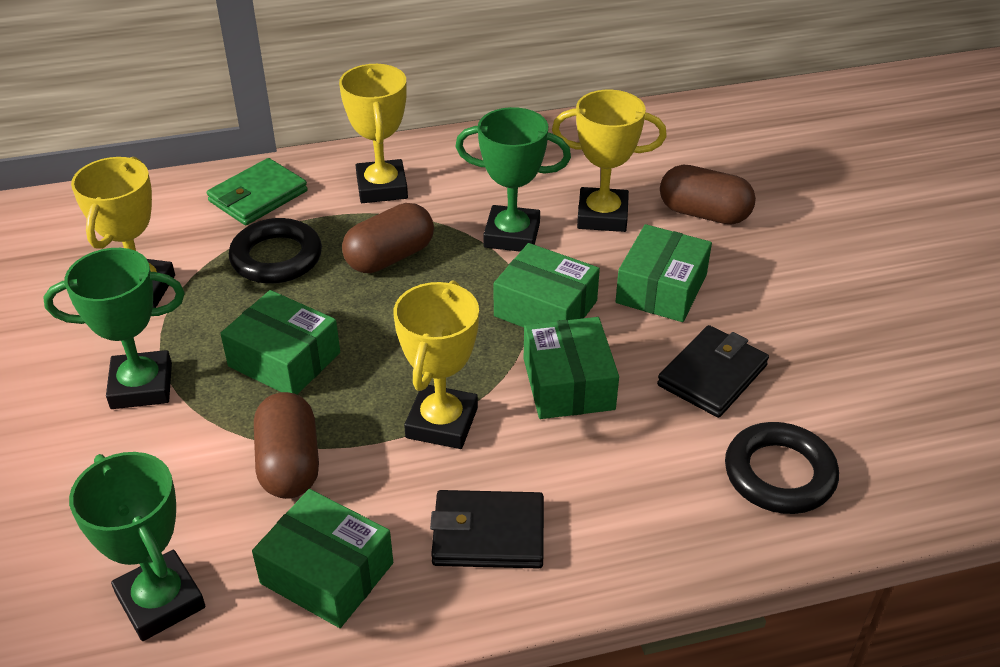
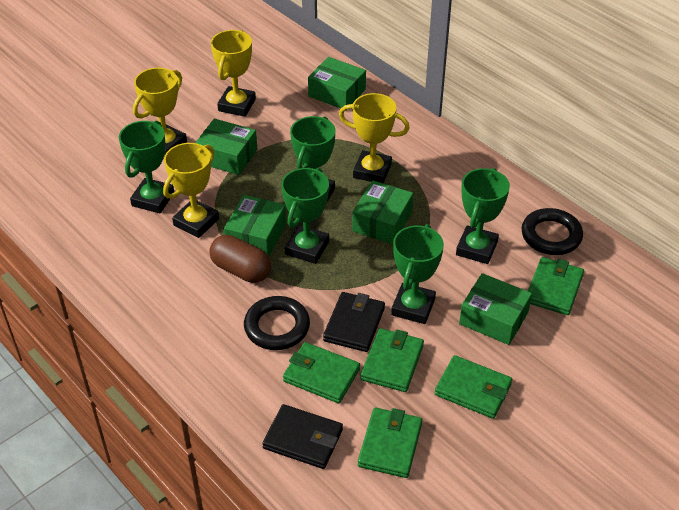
brown capsule: 3 -> 1
green trophy: 3 -> 5
green wallet: 1 -> 5

